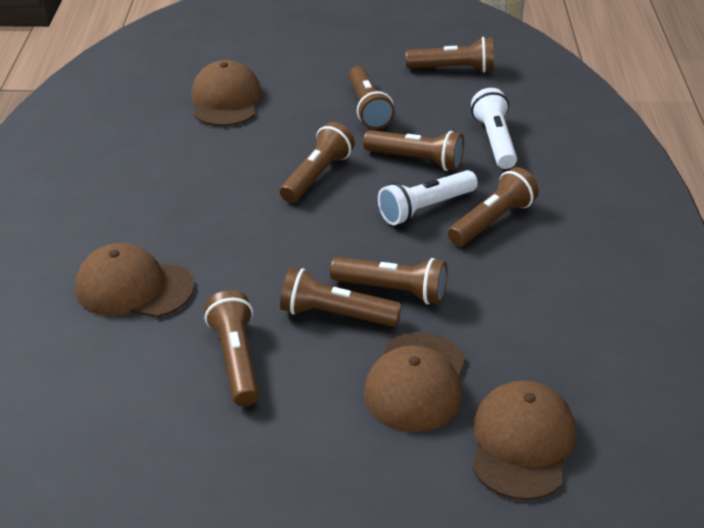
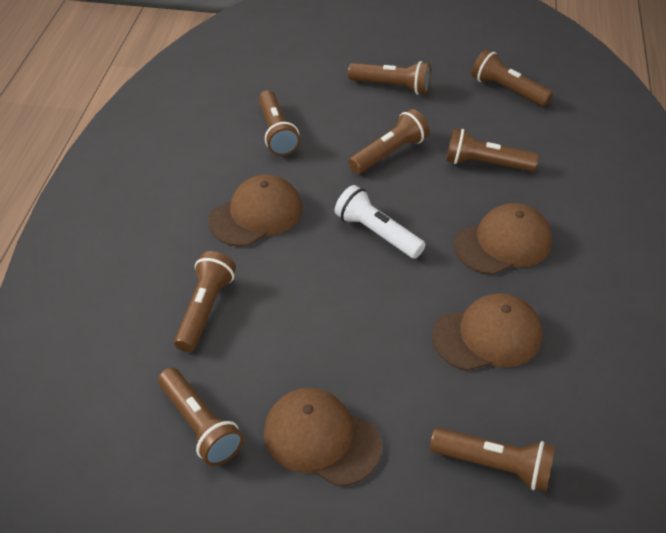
white flashlight: 2 -> 1

